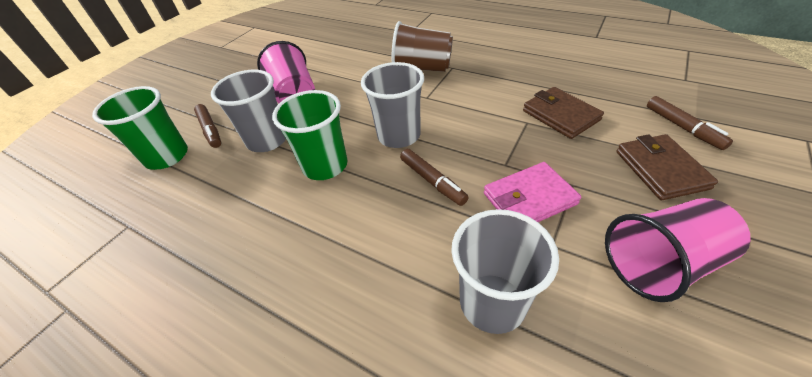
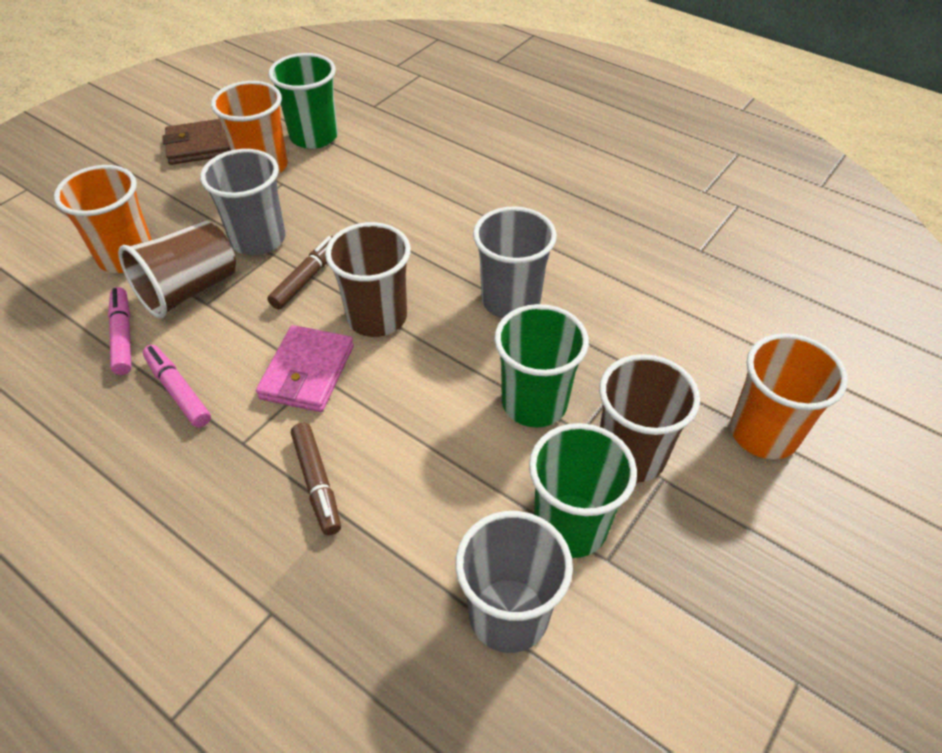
brown cup: 1 -> 3
brown marker: 3 -> 2
brown wallet: 2 -> 1
green cup: 2 -> 3
orange cup: 0 -> 3
pink cup: 2 -> 0
pink marker: 0 -> 2

